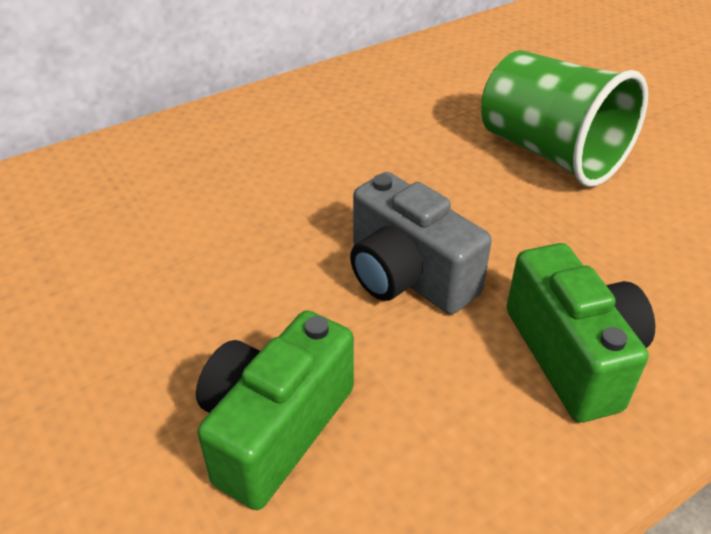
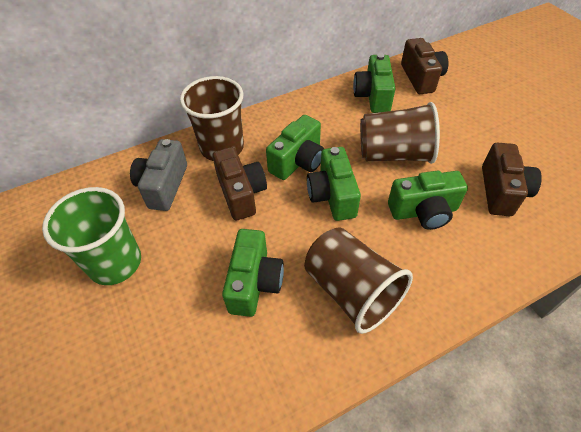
brown camera: 0 -> 3
brown cup: 0 -> 3
green camera: 2 -> 5

